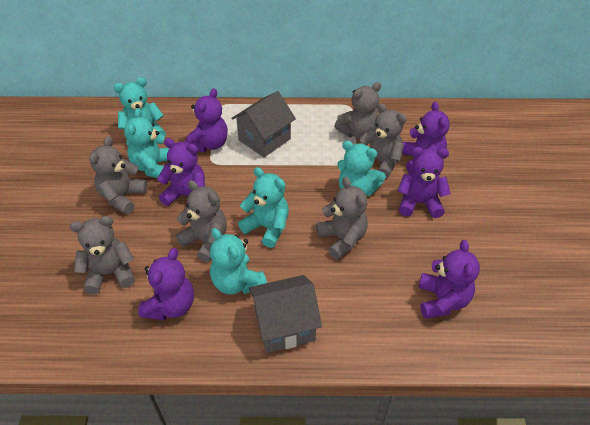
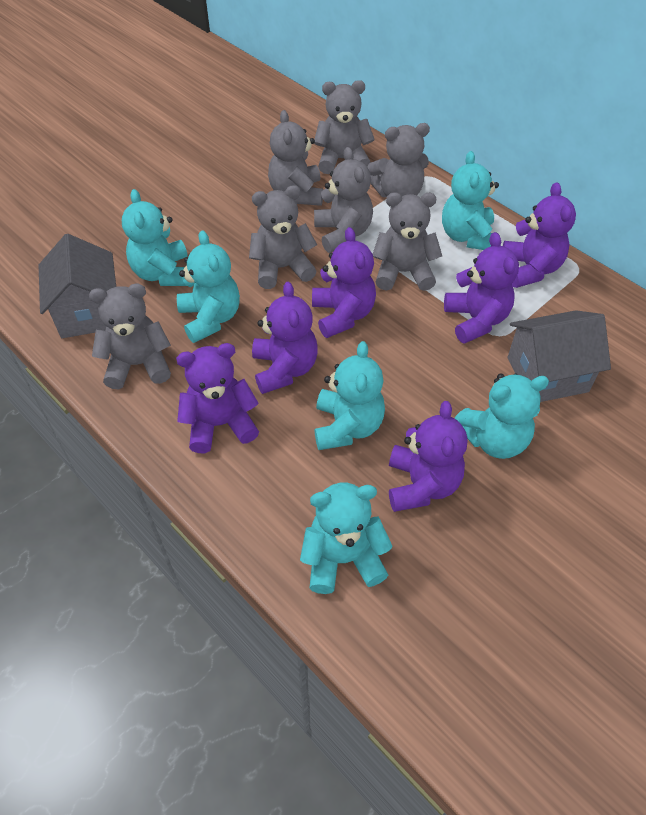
grey teddy bear: 6 -> 7
turquoise teddy bear: 5 -> 6

